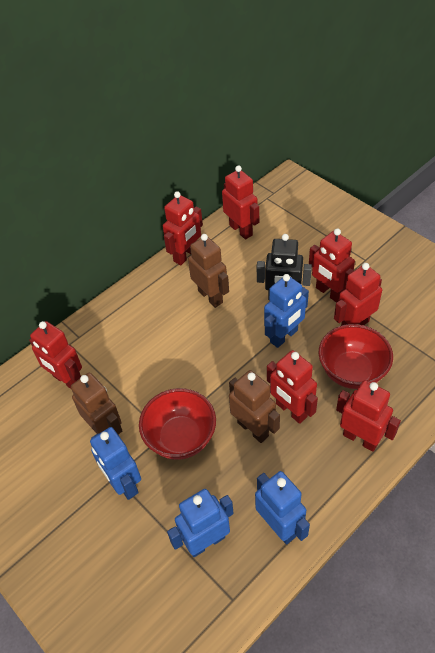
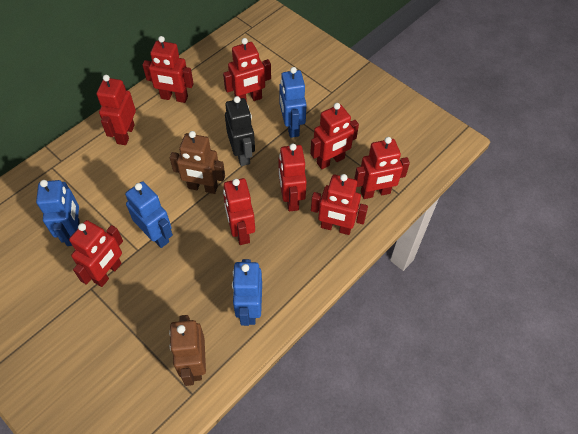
brown robot: 3 -> 2
red bowl: 2 -> 0
red robot: 7 -> 9

